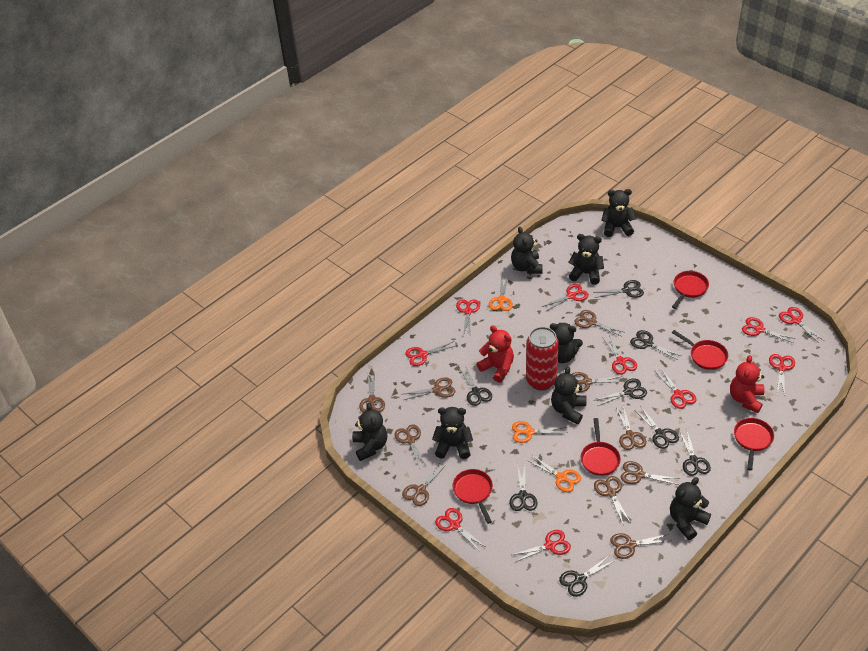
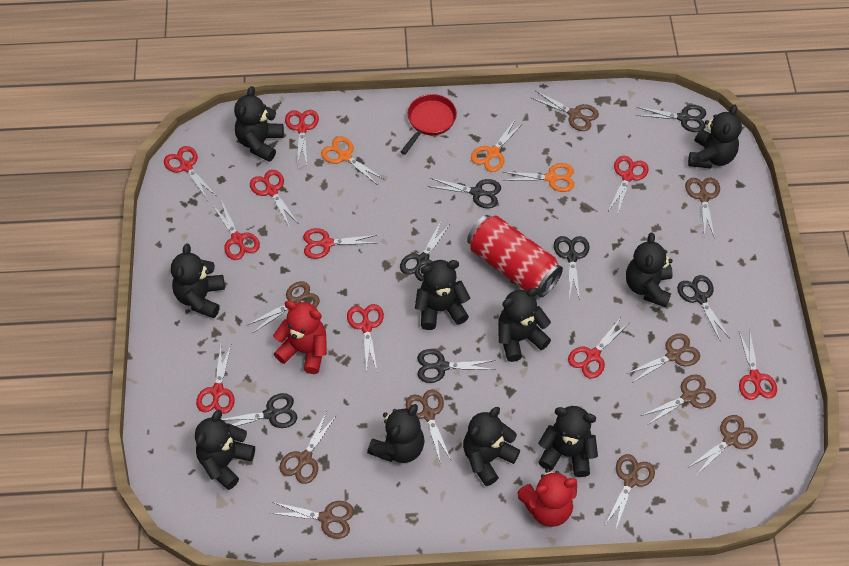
black scissors: 8 -> 7
black teddy bear: 8 -> 10
red pan: 5 -> 1

